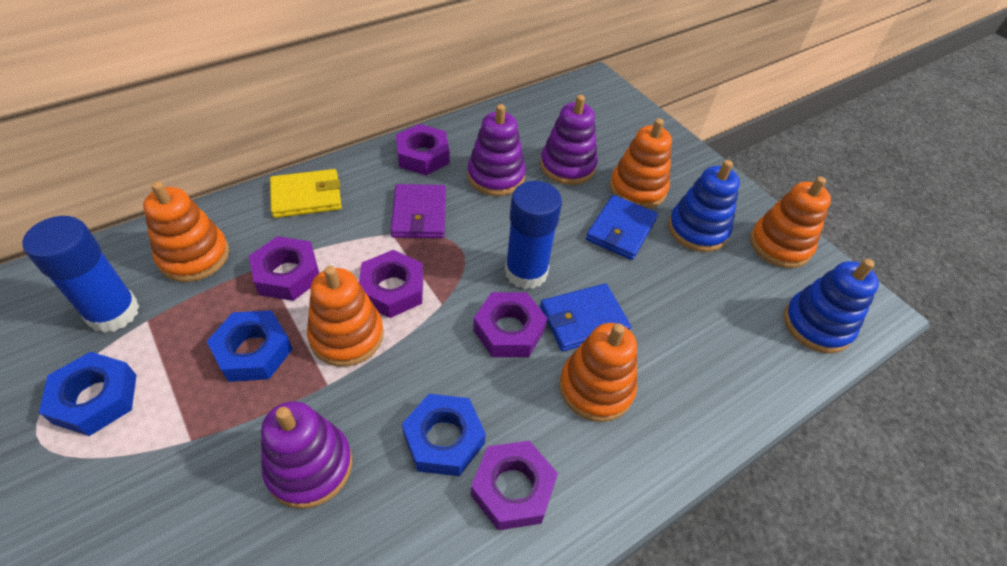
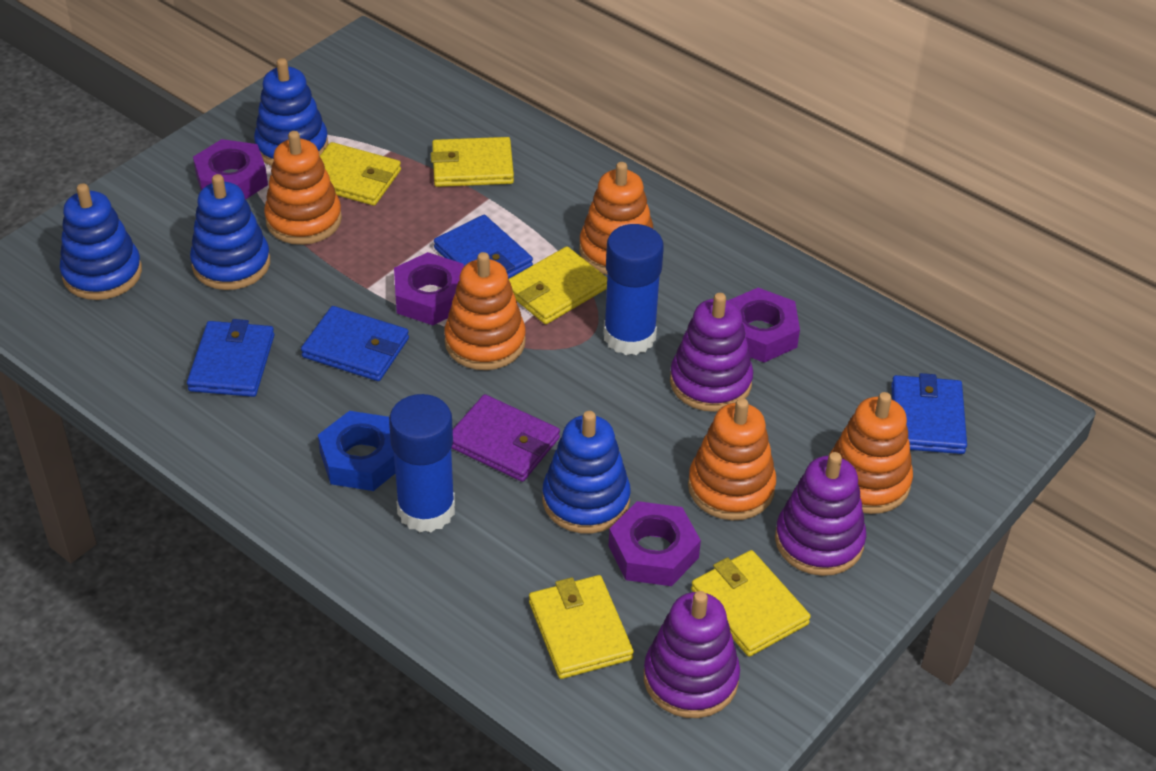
blue nut: 3 -> 1
blue stacking toy: 2 -> 4
blue wallet: 2 -> 4
purple nut: 5 -> 4
yellow wallet: 1 -> 5

